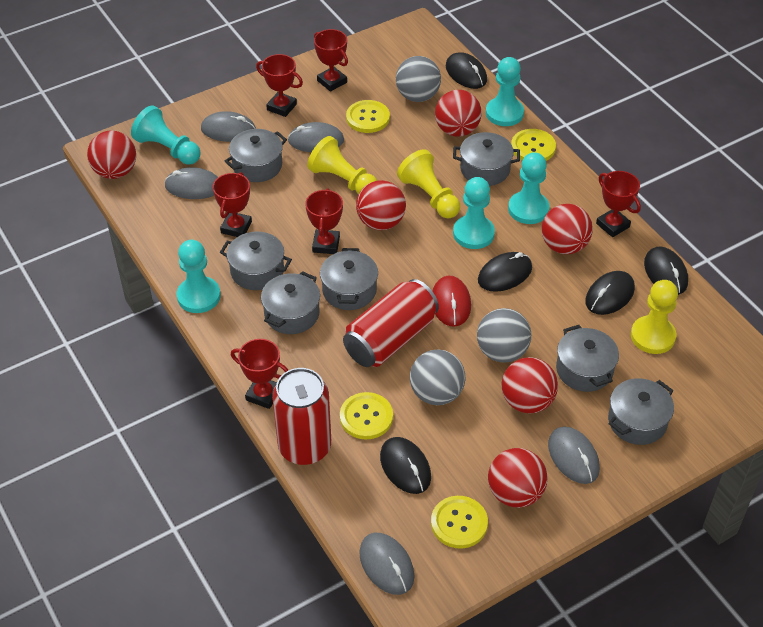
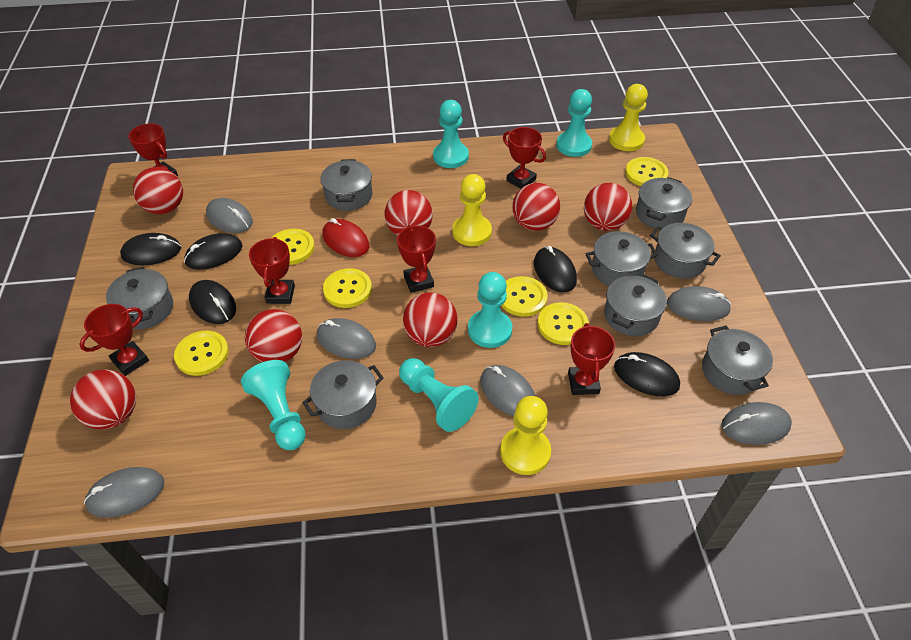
grey ball: 3 -> 0
grey mouse: 5 -> 6
grey pot: 7 -> 8
red ball: 6 -> 7
red can: 2 -> 0
yellow button: 4 -> 6

